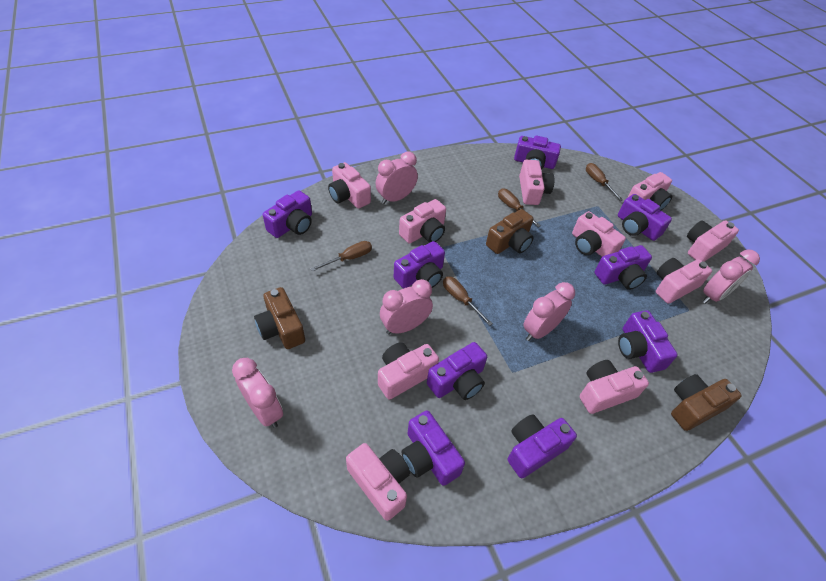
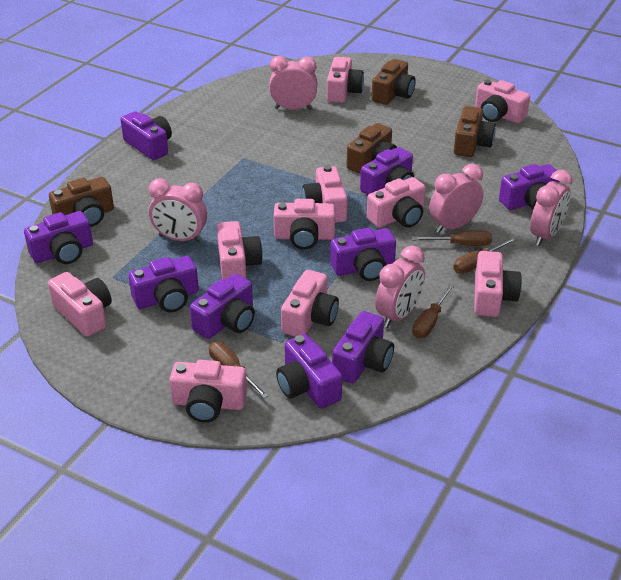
brown camera: 3 -> 4

